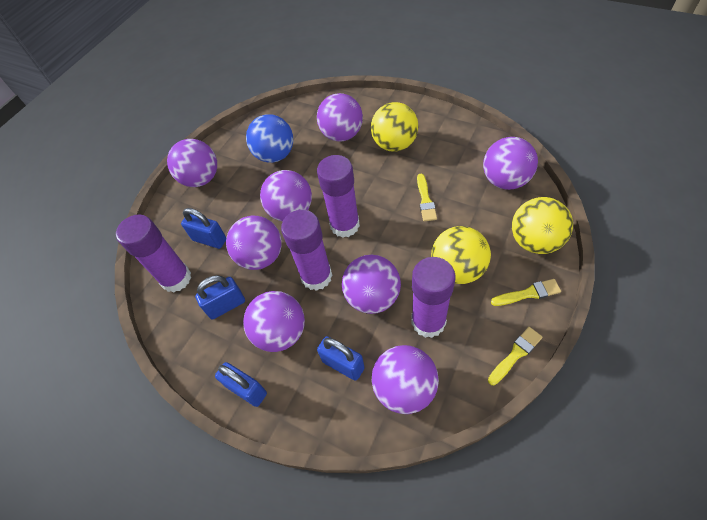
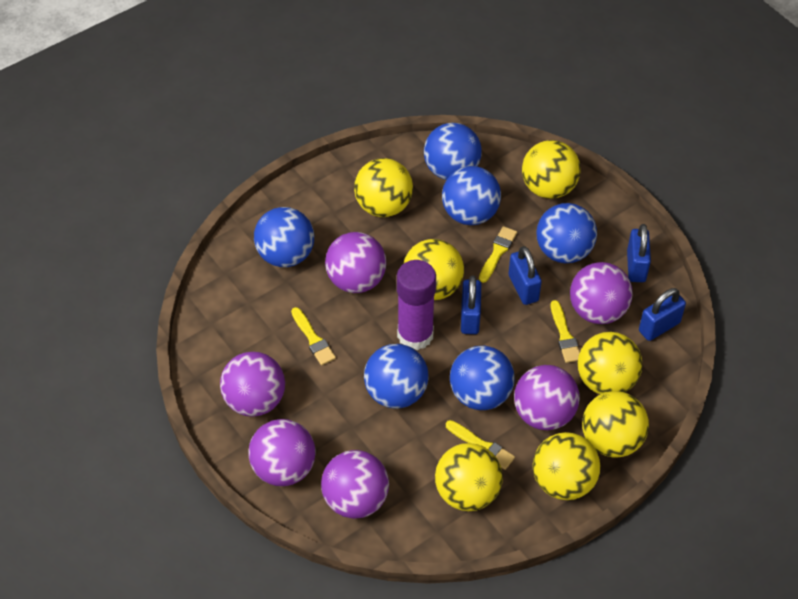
blue ball: 1 -> 6
purple ball: 8 -> 6
purple glue stick: 4 -> 1
yellow ball: 3 -> 7
yellow brush: 3 -> 4

